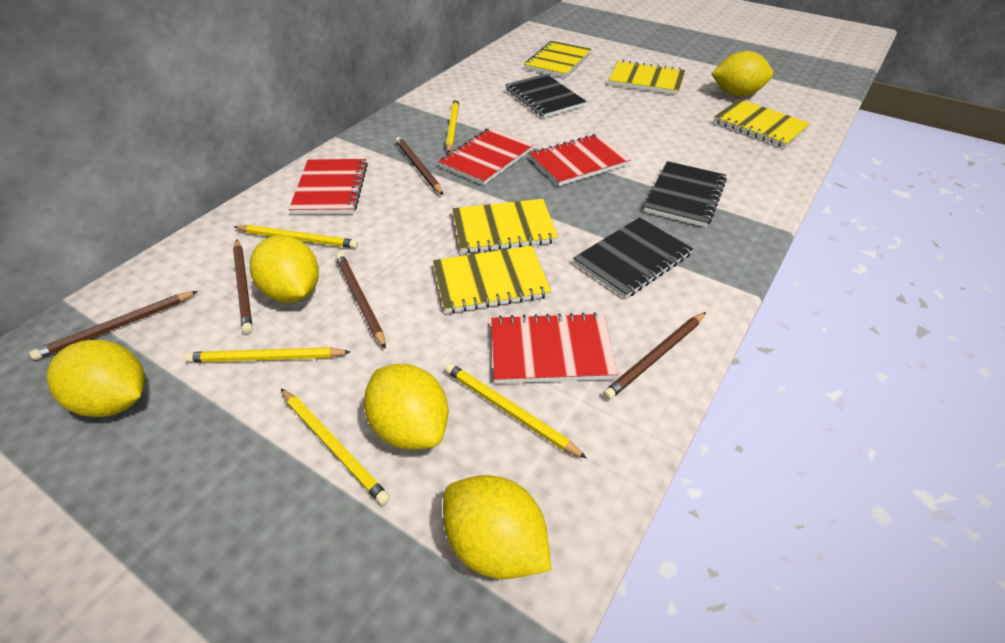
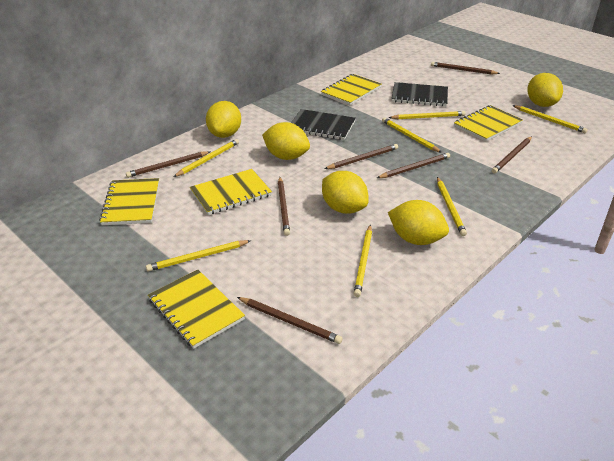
black notebook: 3 -> 2
brown pencil: 5 -> 7
red notebook: 4 -> 0
yellow pencil: 5 -> 7

